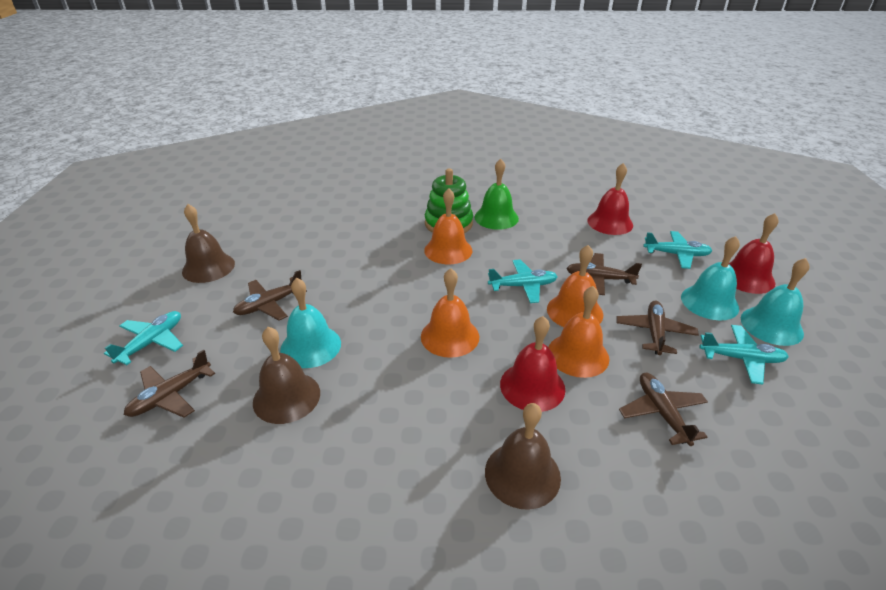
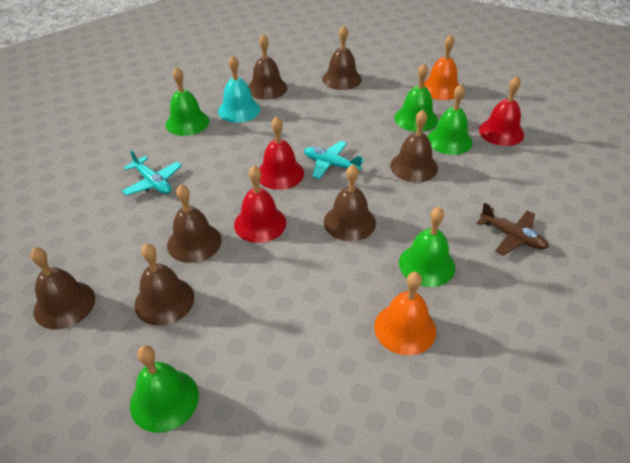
brown bell: 3 -> 7
brown plane: 5 -> 1
green bell: 1 -> 5
green stacking toy: 1 -> 0
orange bell: 4 -> 2
turquoise bell: 3 -> 1
turquoise plane: 4 -> 2

